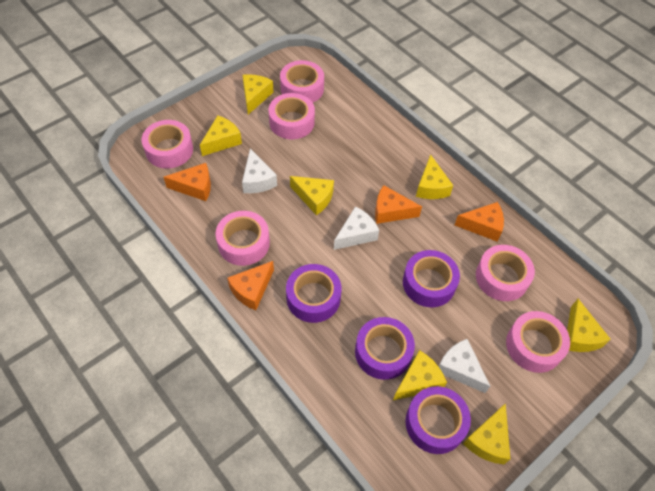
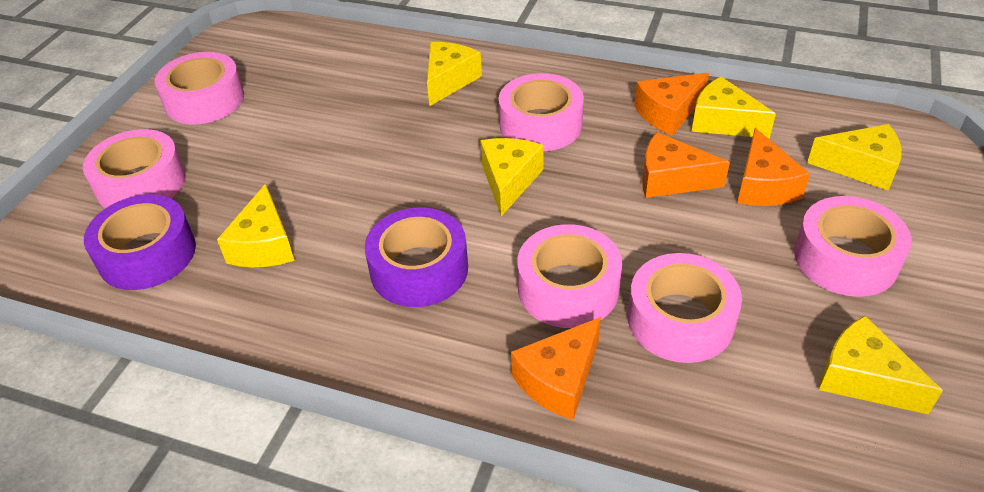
purple tape: 4 -> 2
white cheese: 3 -> 0
yellow cheese: 7 -> 6

